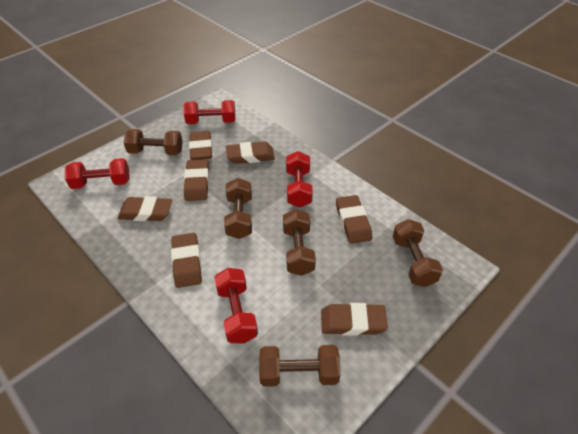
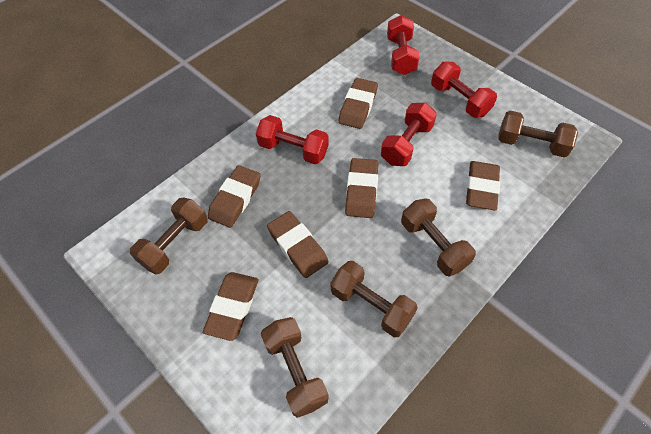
brown eraser: 7 -> 6

